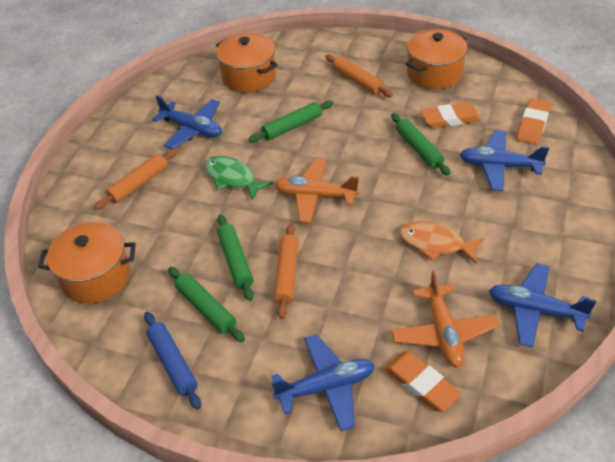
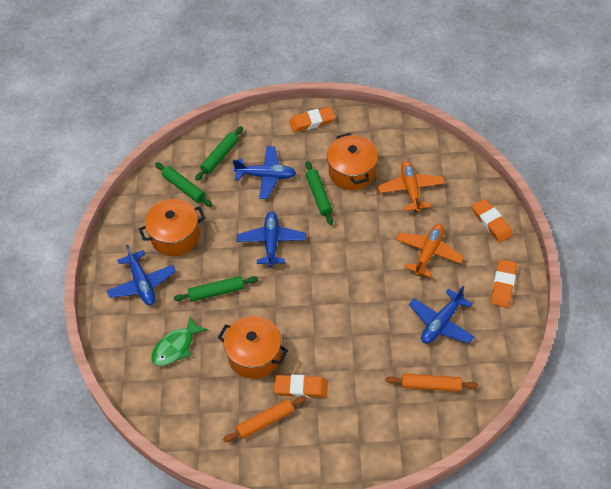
blue rolling pin: 1 -> 0
orange eraser: 3 -> 4
orange fish: 1 -> 0
orange rolling pin: 3 -> 2

